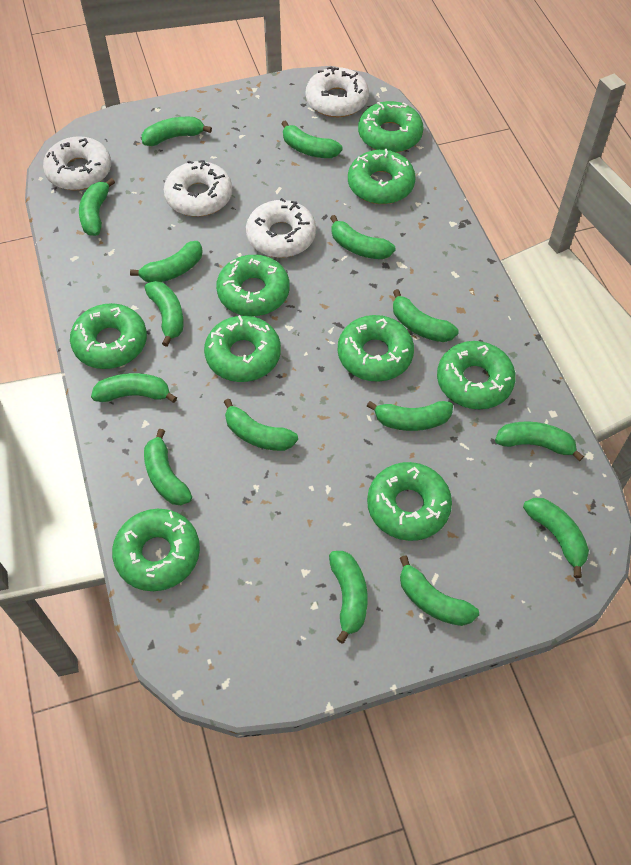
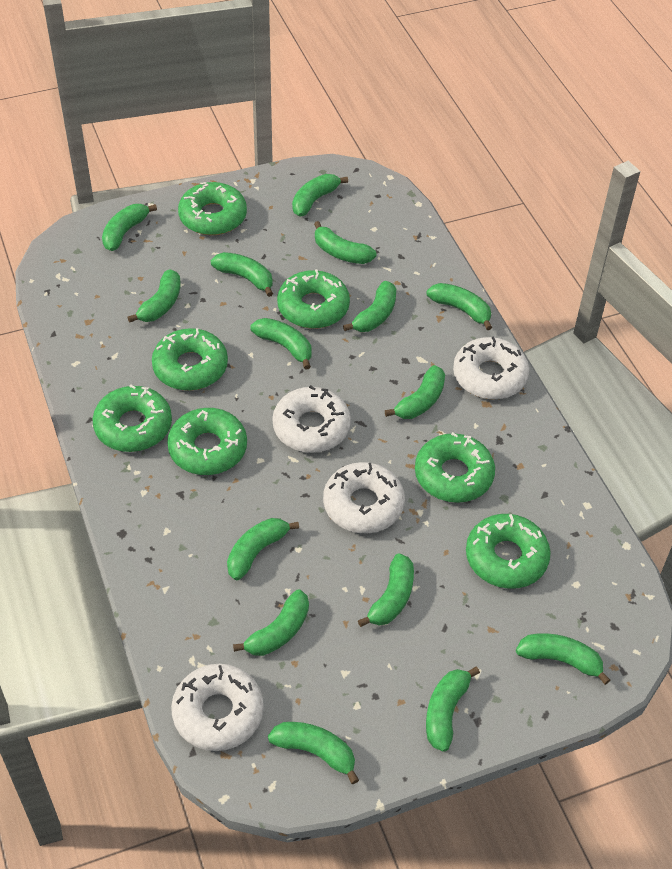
green donut: 9 -> 7

